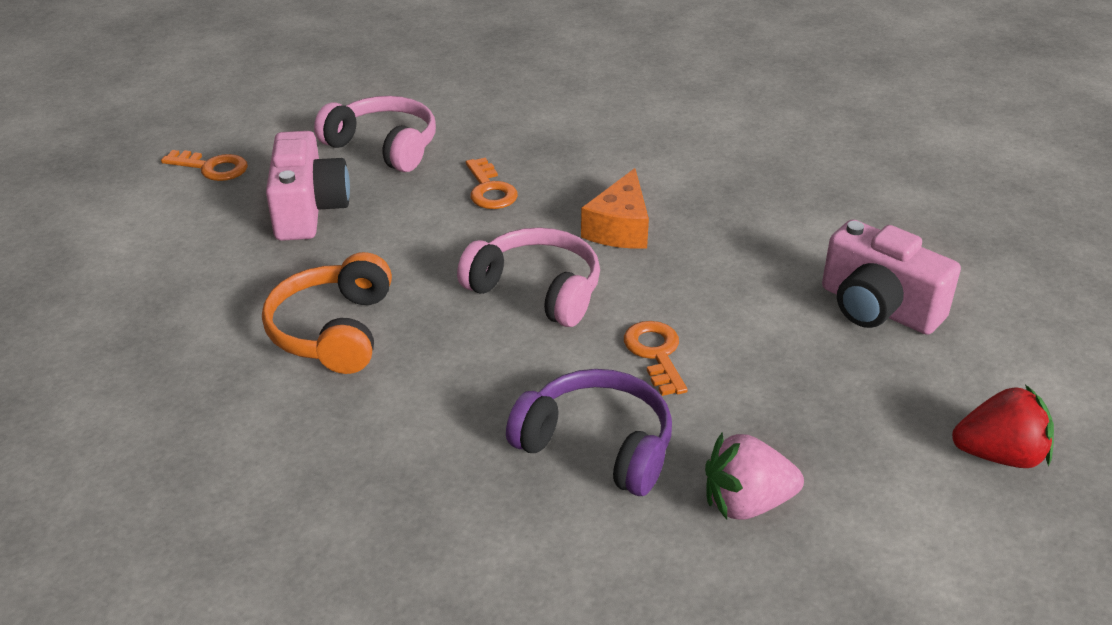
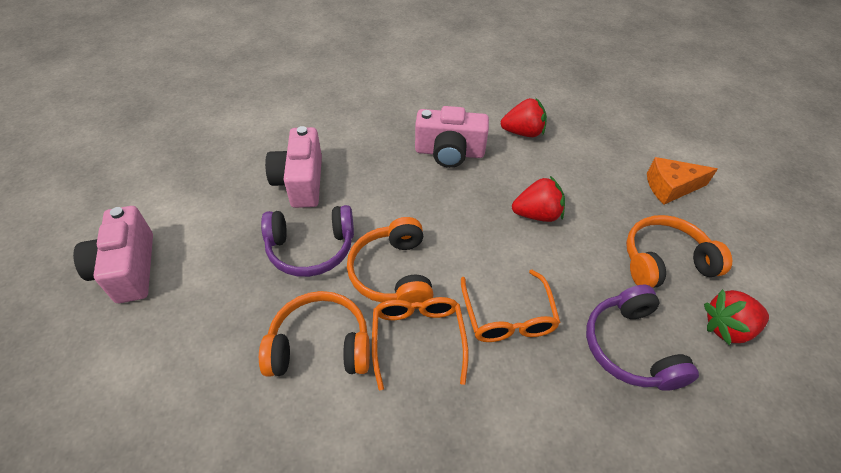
orange glasses: 0 -> 2
orange headphones: 1 -> 3
orange key: 3 -> 0
pink camera: 2 -> 3
pink headphones: 2 -> 0
pink strawberry: 1 -> 0
purple headphones: 1 -> 2
red strawberry: 1 -> 3

